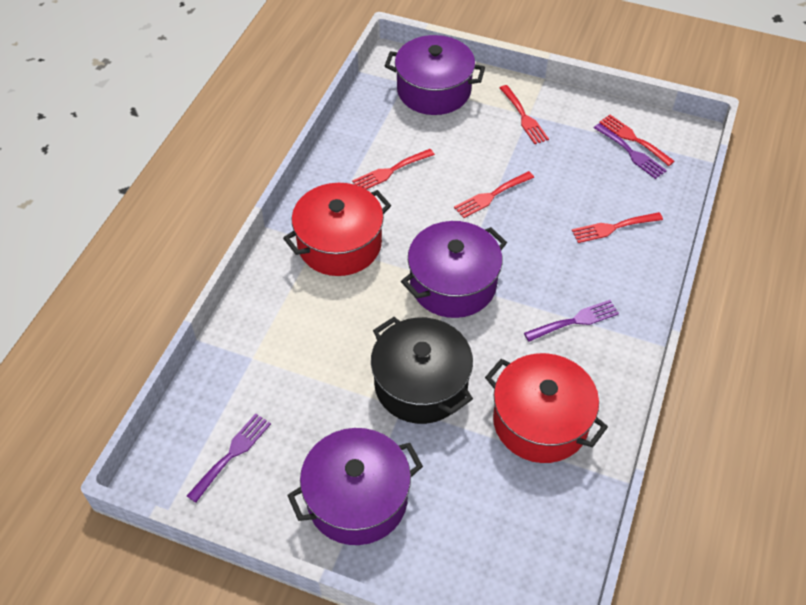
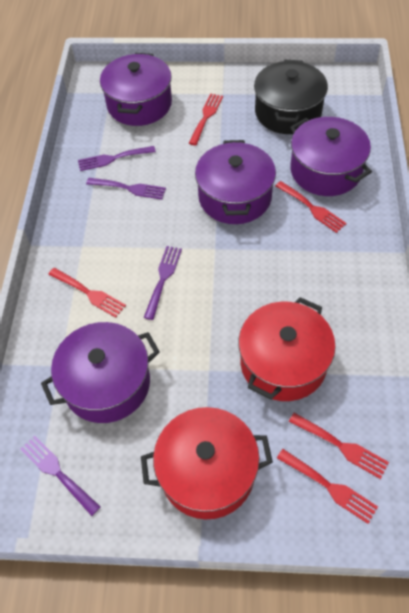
purple fork: 3 -> 4
purple pot: 3 -> 4

